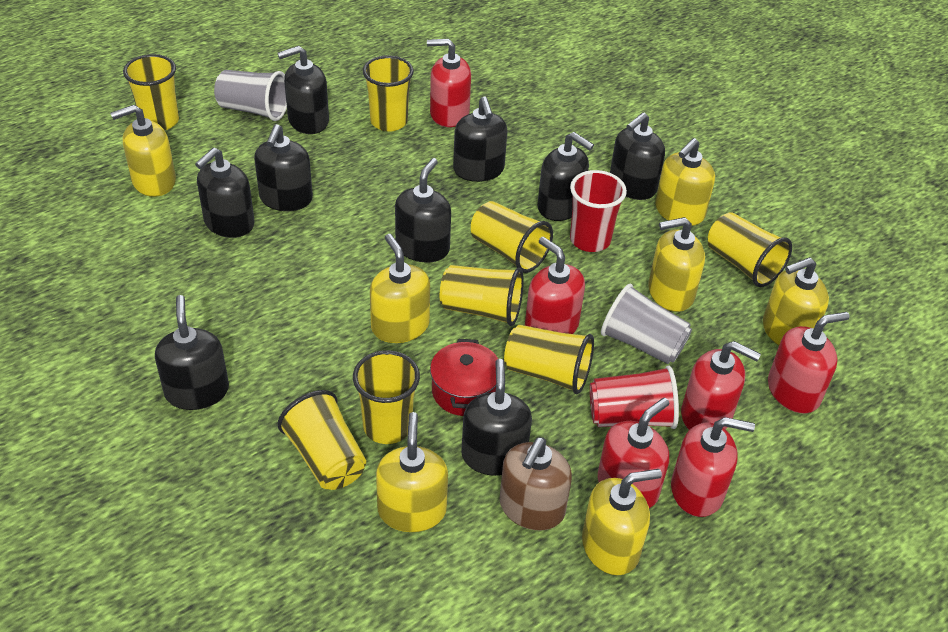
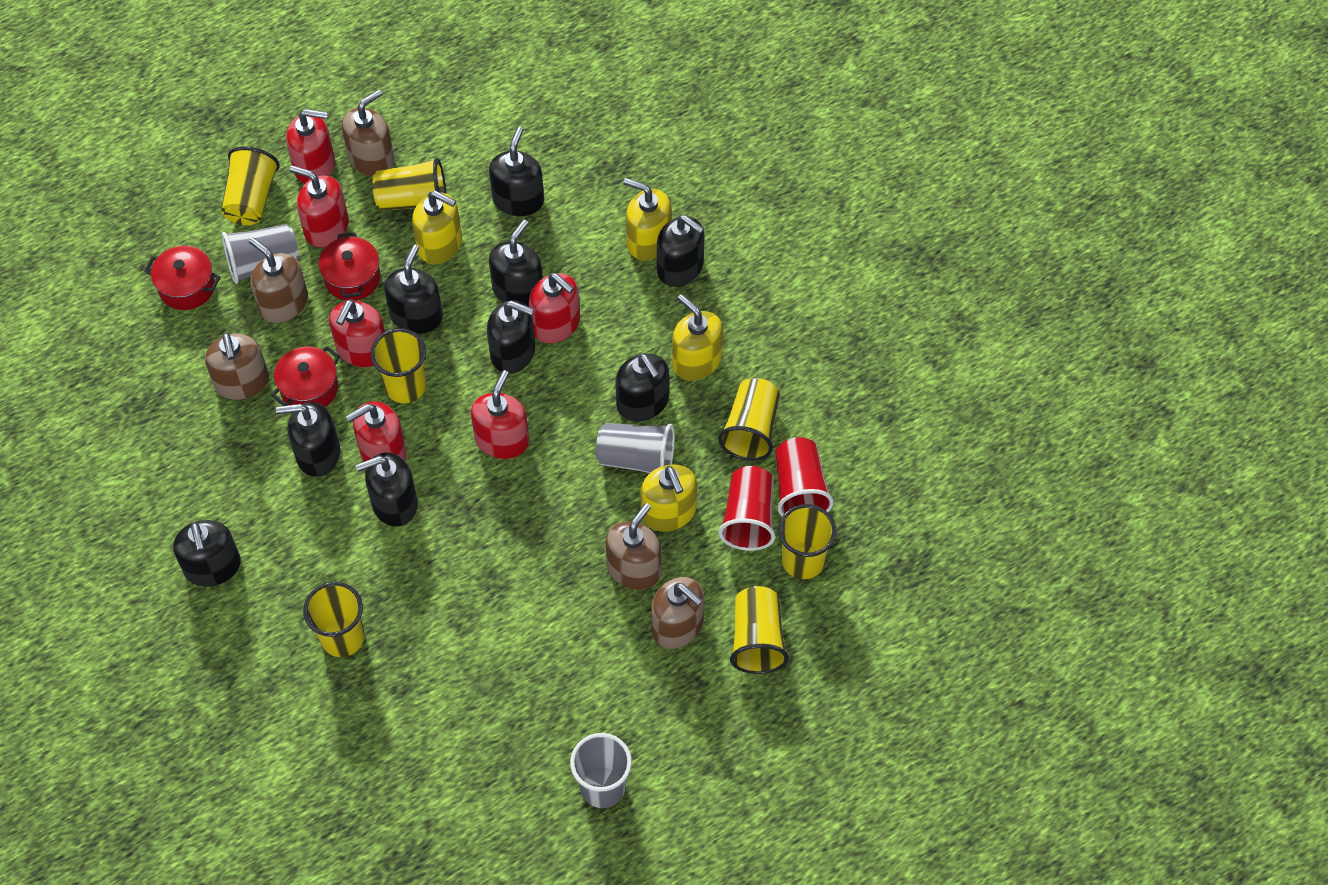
brown soap dispenser: 1 -> 5
grey cup: 2 -> 3
red pot: 1 -> 3
yellow cup: 8 -> 7
yellow soap dispenser: 7 -> 4

